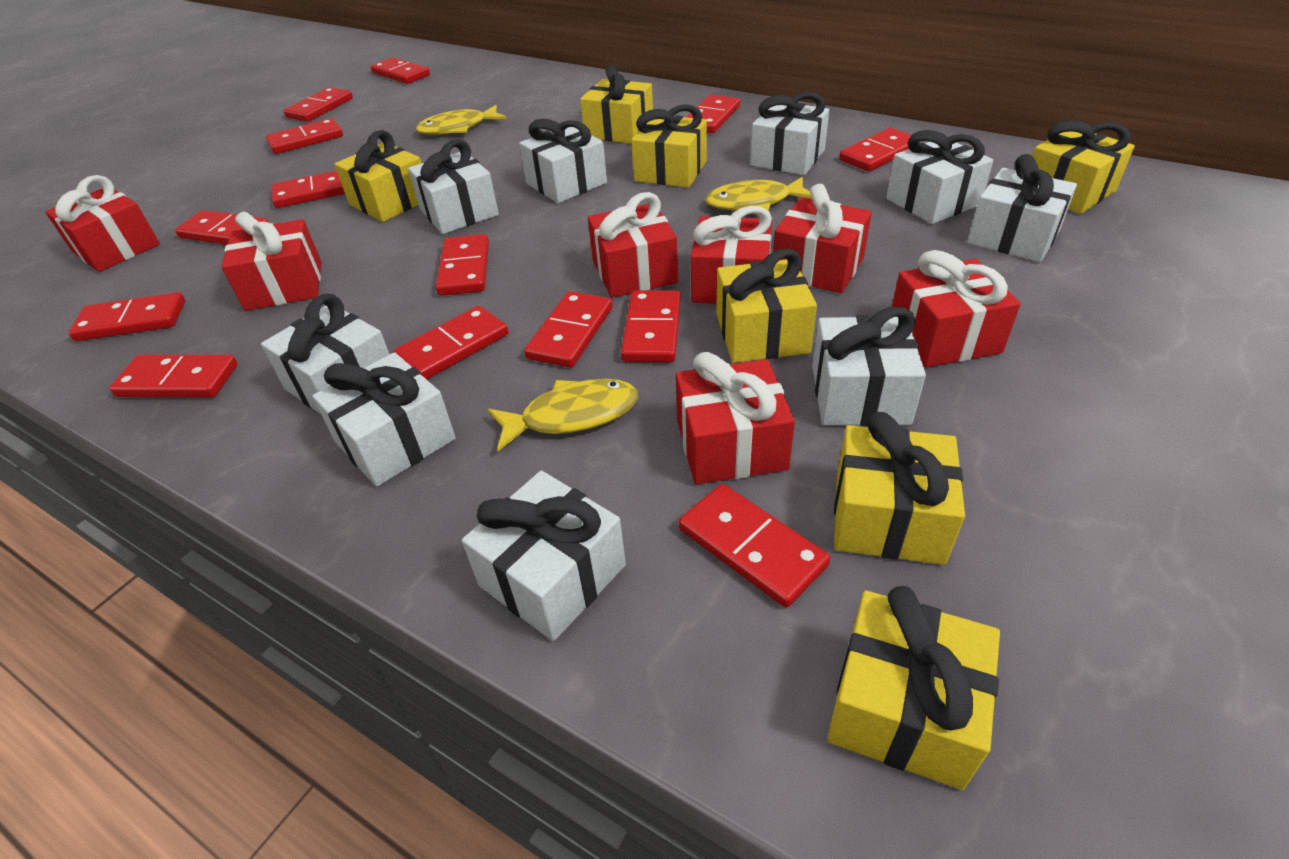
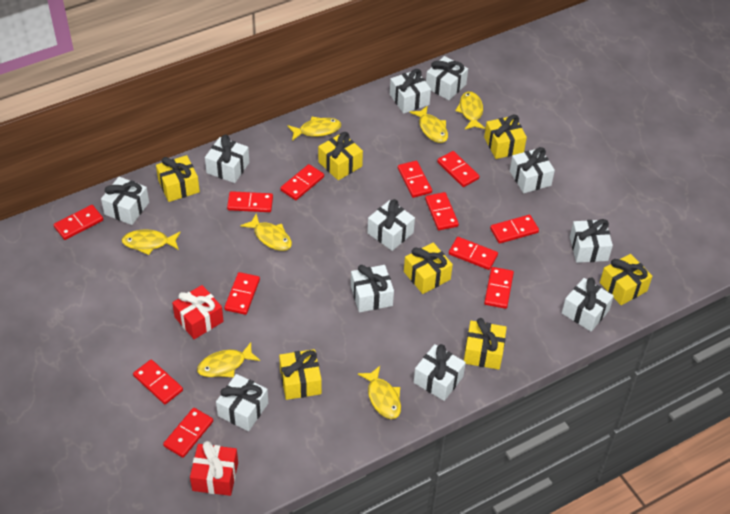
red domino: 14 -> 12
red gift: 7 -> 2
white gift: 9 -> 11
yellow fish: 3 -> 7

